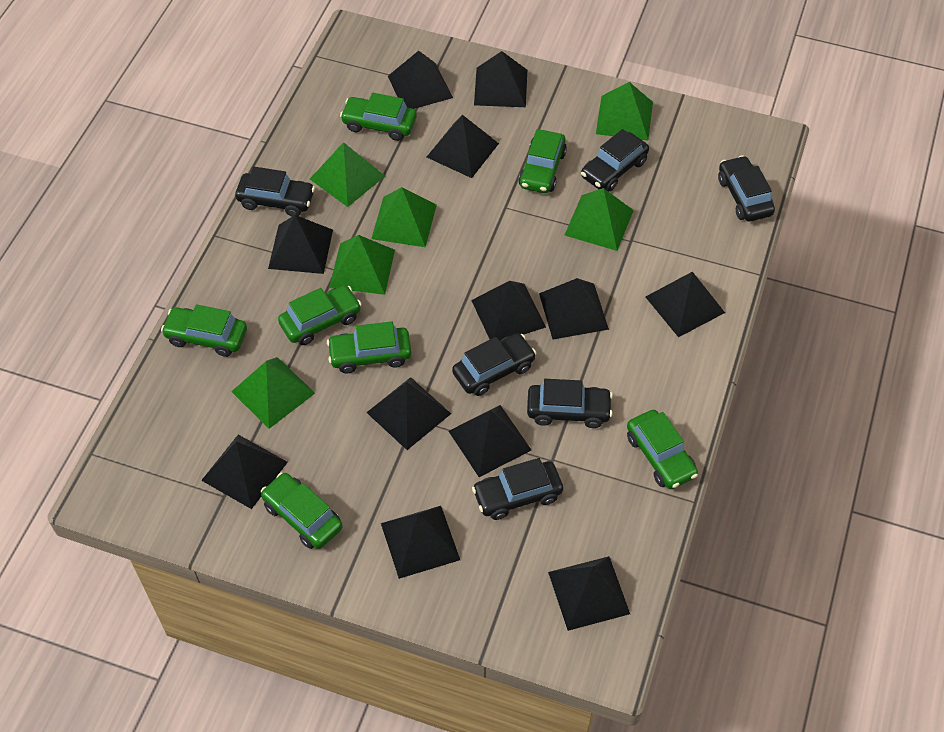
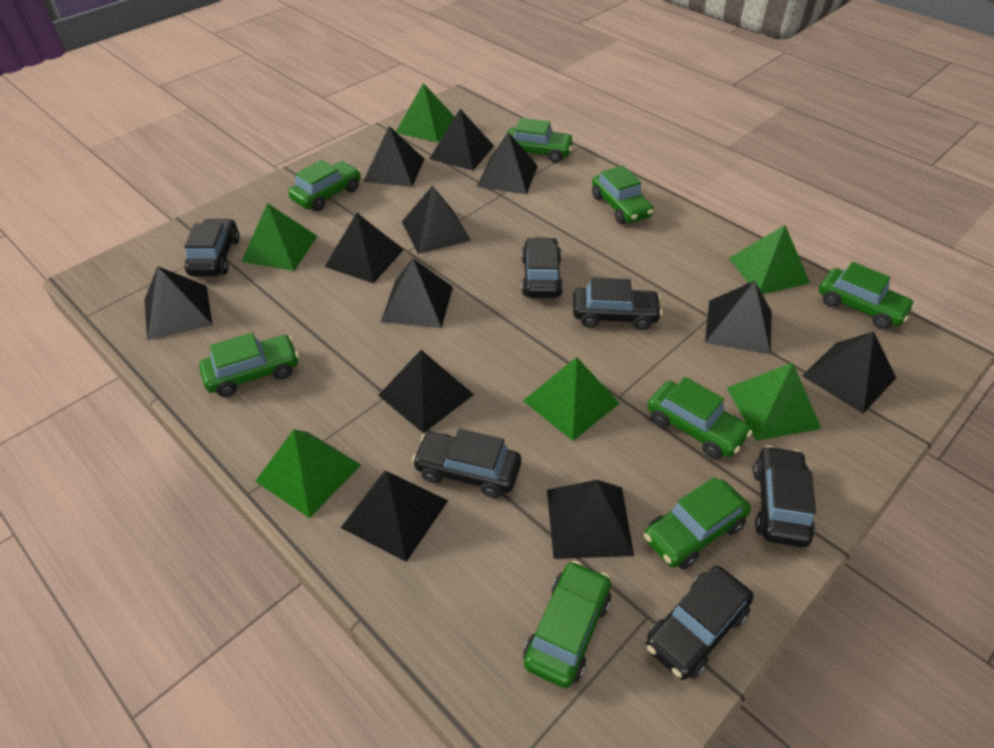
green car: 7 -> 8

